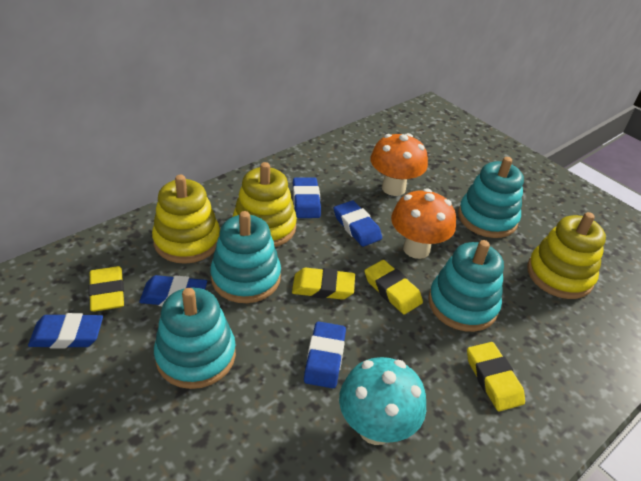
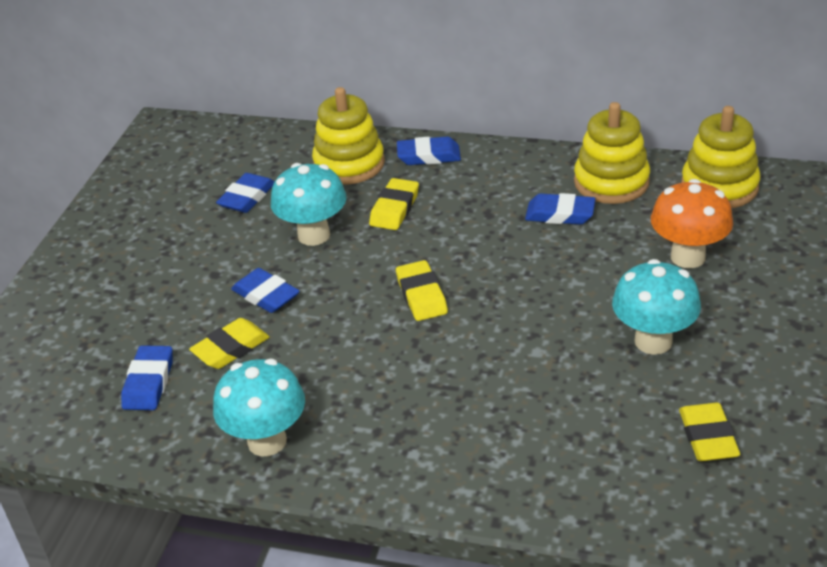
orange mushroom: 2 -> 1
turquoise mushroom: 1 -> 3
turquoise stacking toy: 4 -> 0

